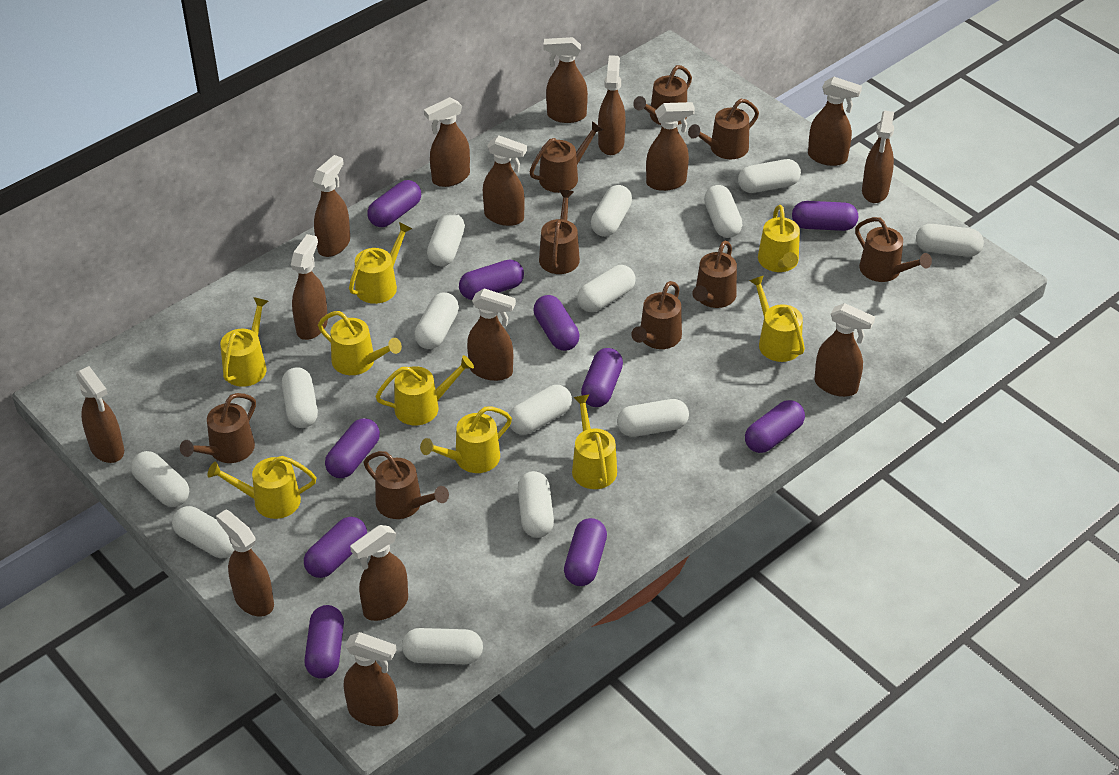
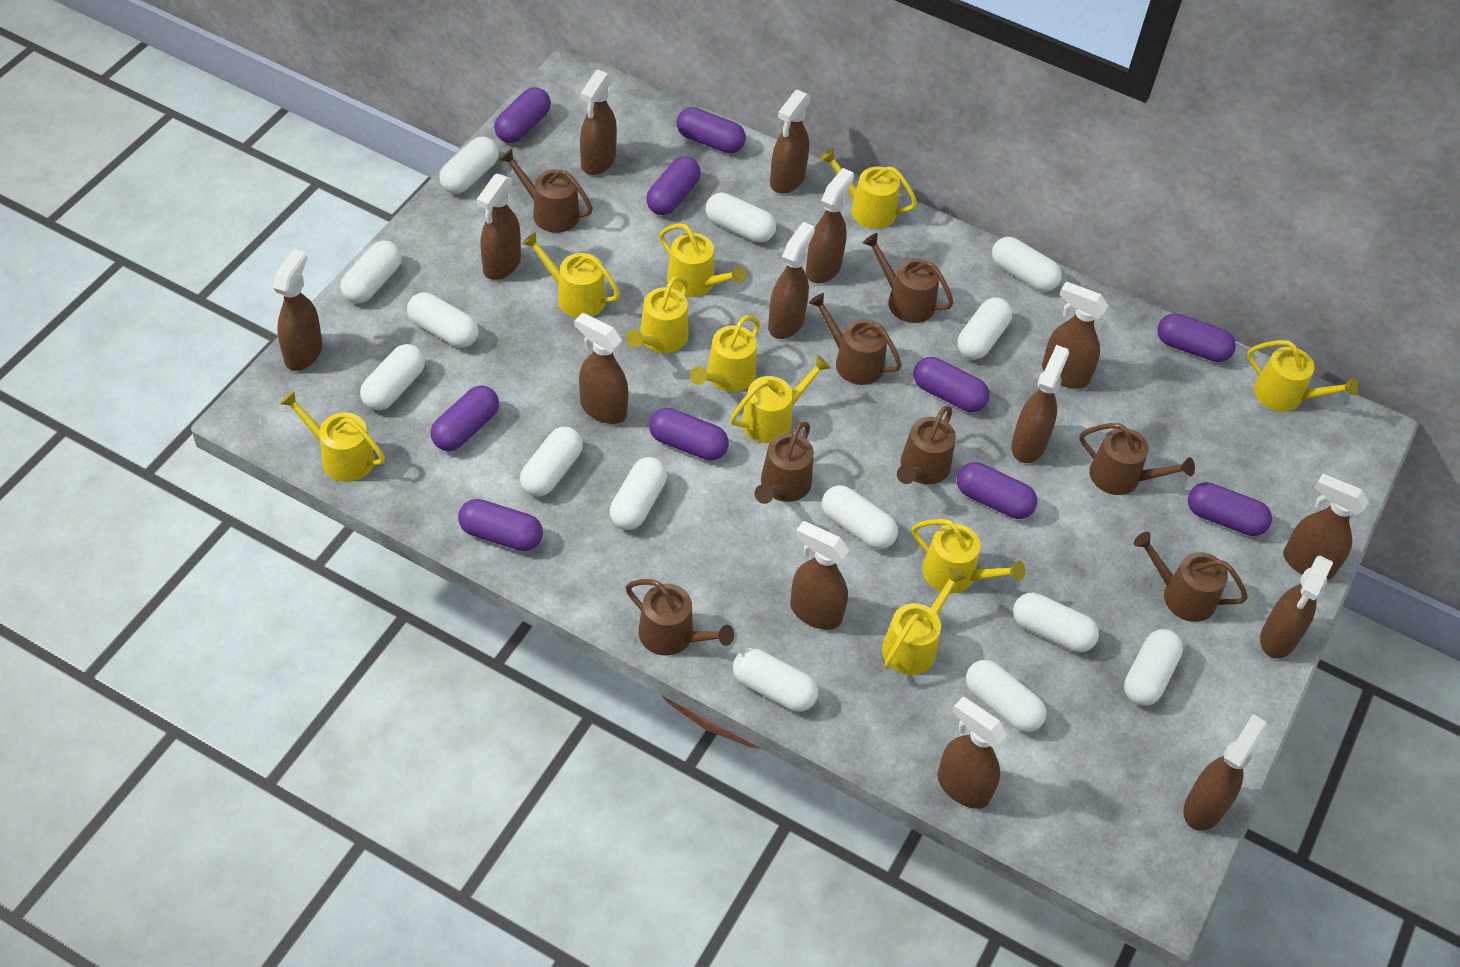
brown spray bottle: 15 -> 14
brown watering can: 9 -> 8
yellow watering can: 9 -> 10

